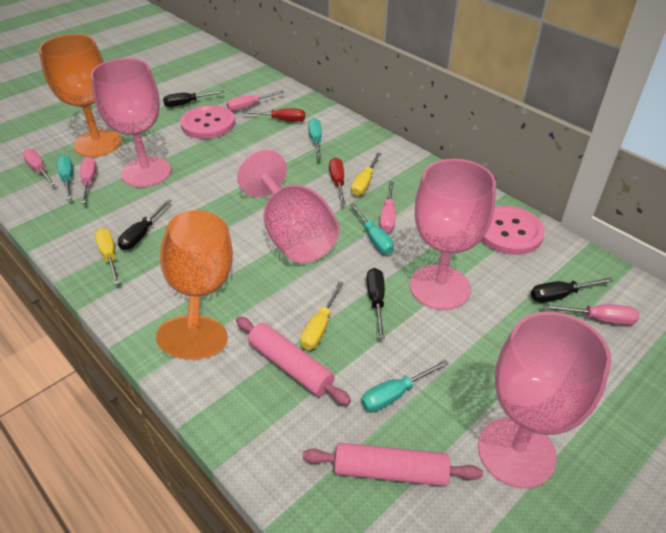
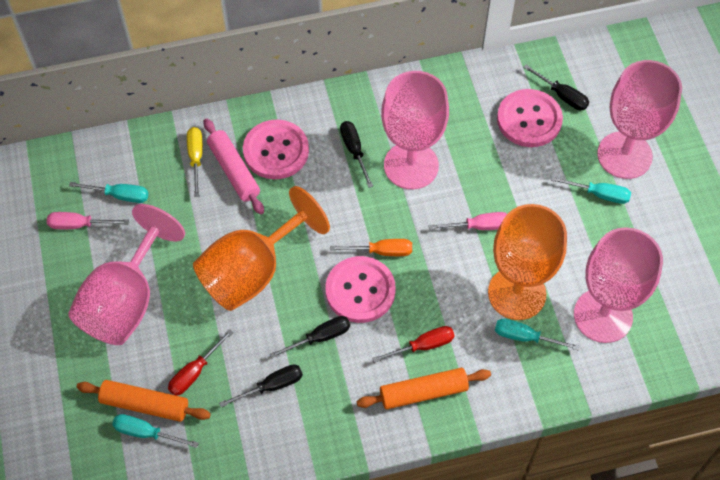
orange rolling pin: 0 -> 2
orange screwdriver: 0 -> 1
pink button: 2 -> 3
pink rolling pin: 2 -> 1
pink screwdriver: 5 -> 2
yellow screwdriver: 3 -> 1

